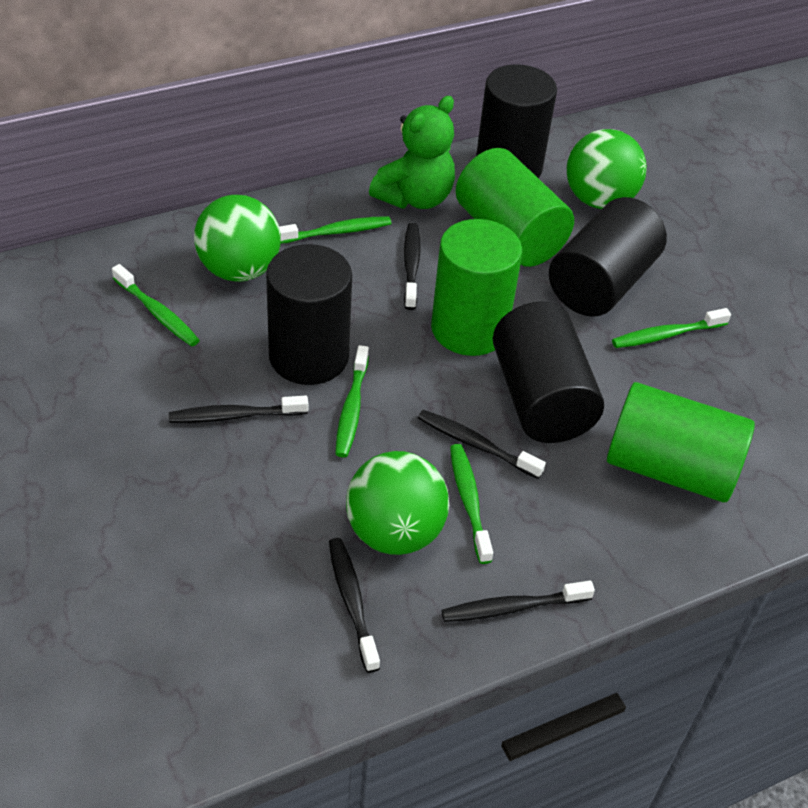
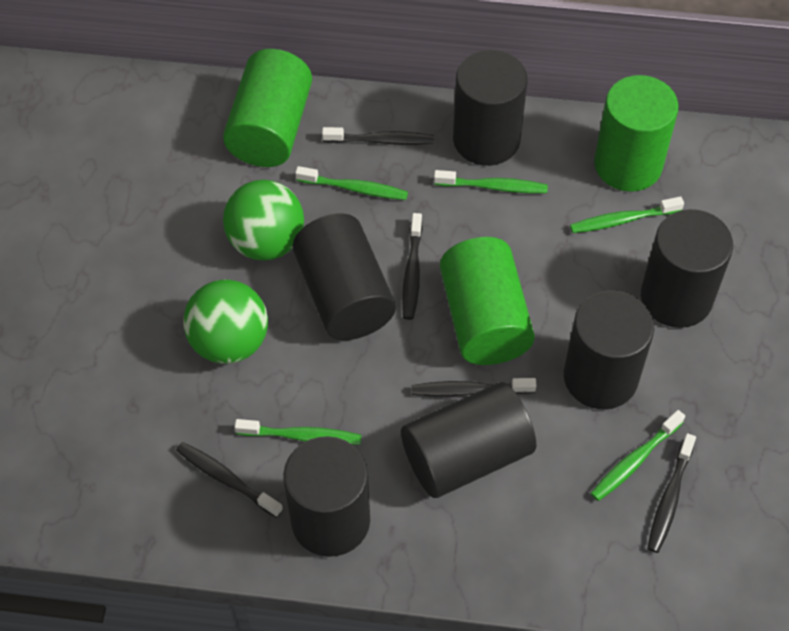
black cylinder: 4 -> 6
green ball: 3 -> 2
green teddy bear: 1 -> 0

